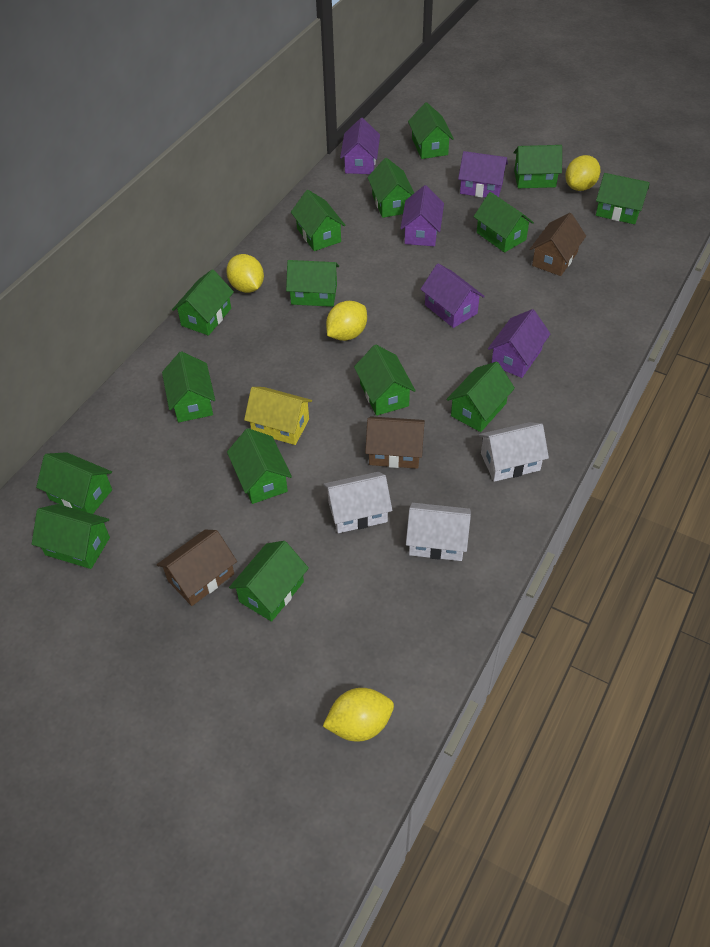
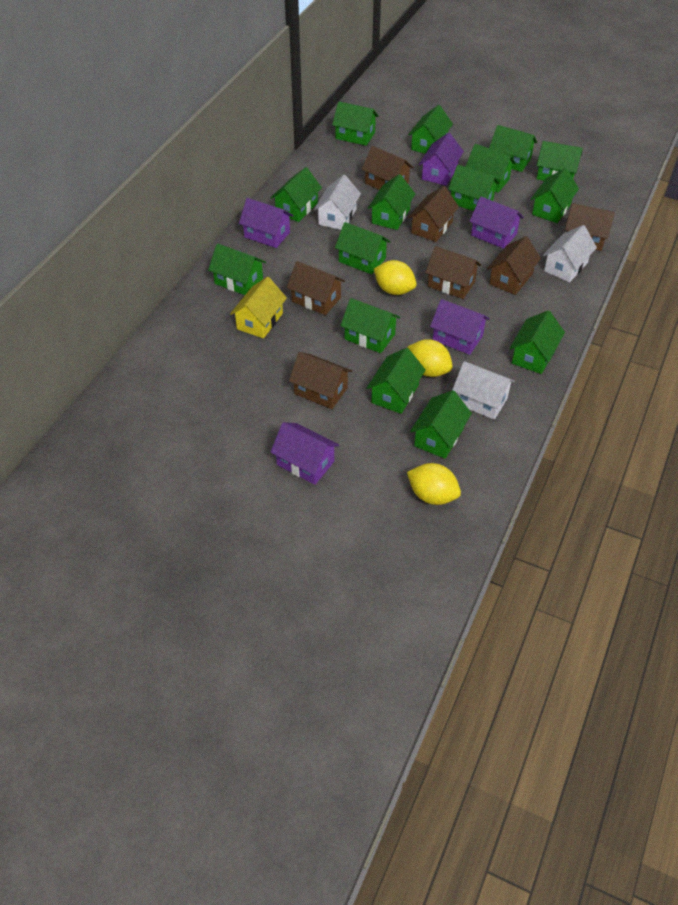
brown house: 3 -> 7
yellow lemon: 4 -> 3

